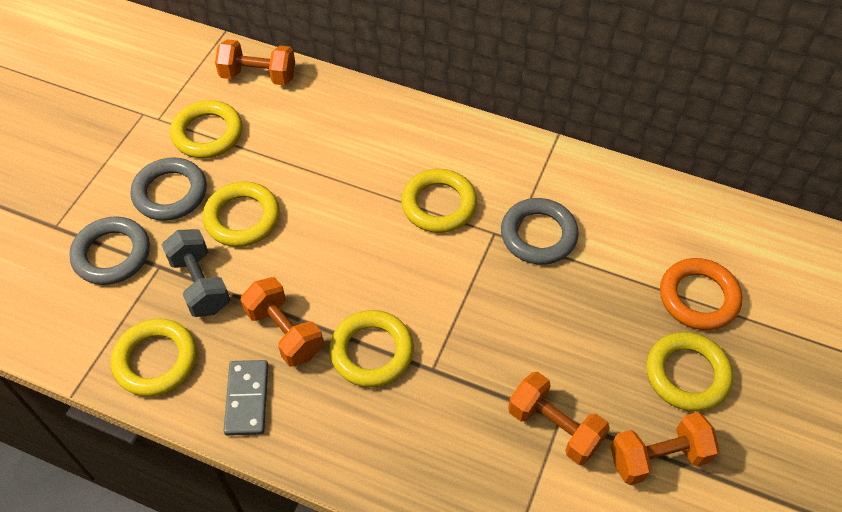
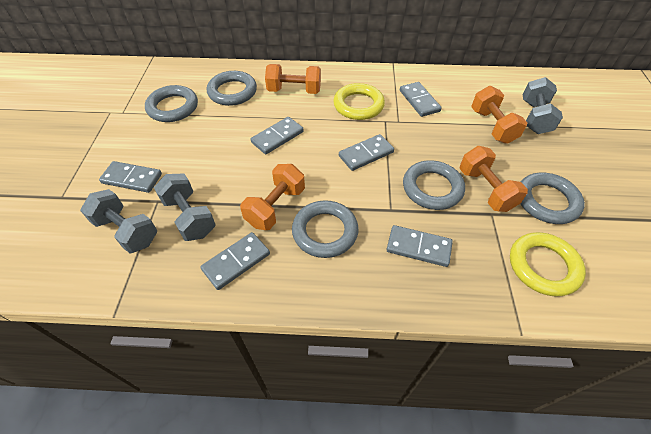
grey domino: 1 -> 6
grey dumbbell: 1 -> 3
grey ring: 3 -> 5
orange ring: 1 -> 0
yellow ring: 6 -> 2

